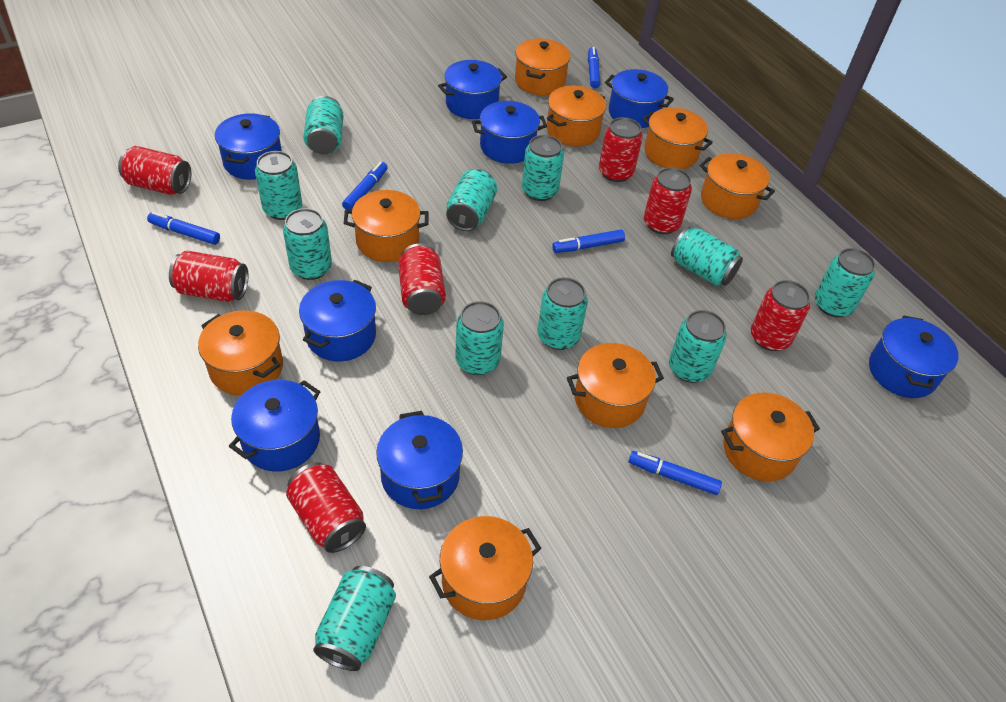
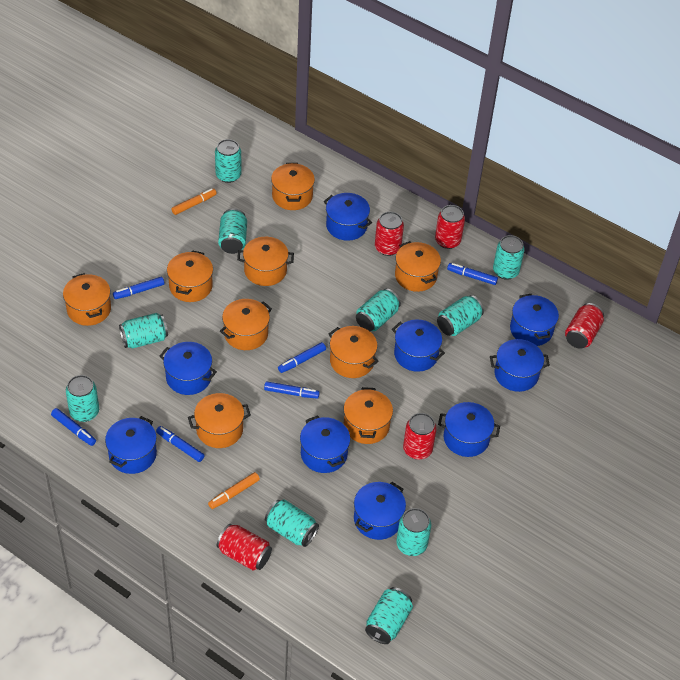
blue marker: 5 -> 6
blue pot: 8 -> 9
orange marker: 0 -> 2
red can: 7 -> 5
turquoise can: 11 -> 10

